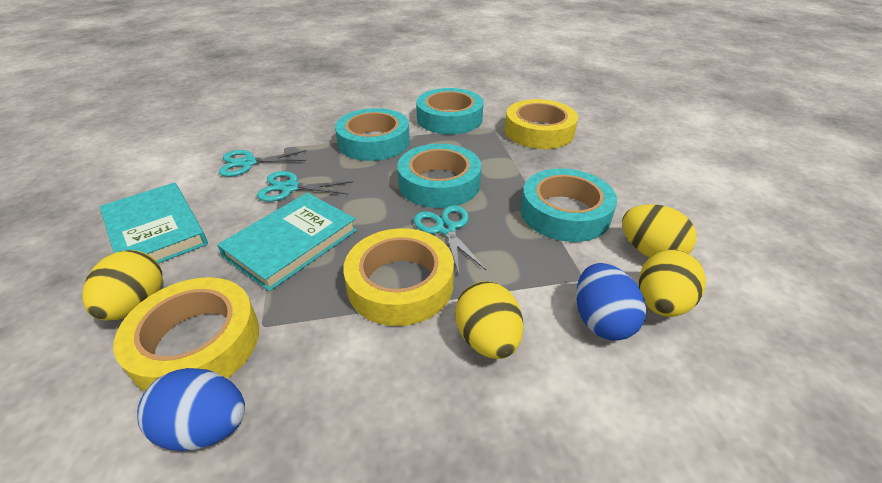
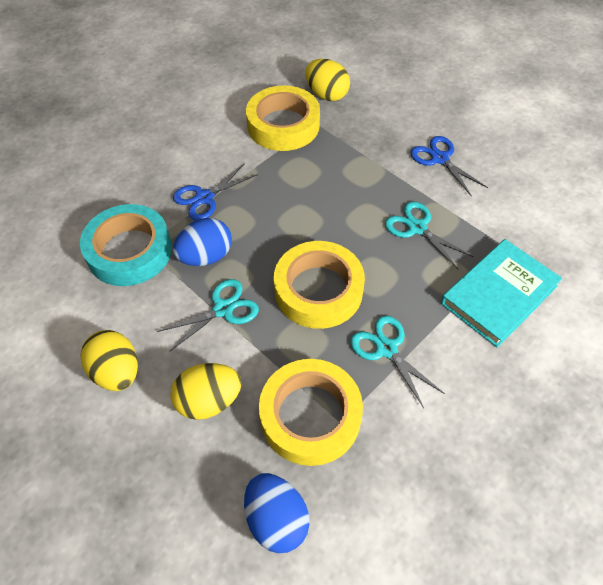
blue scissors: 0 -> 2
turquoise book: 2 -> 1
turquoise tape: 4 -> 1
yellow egg: 4 -> 3

